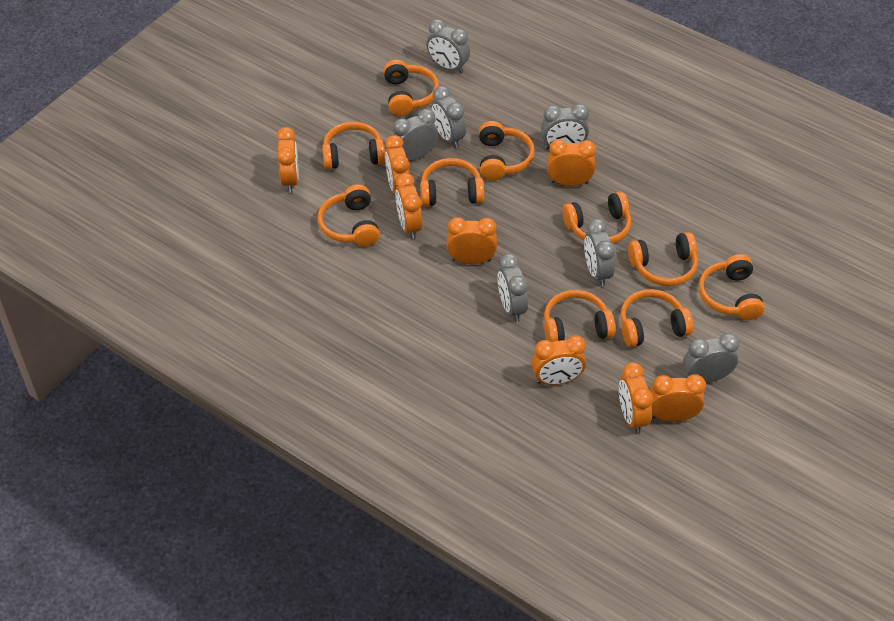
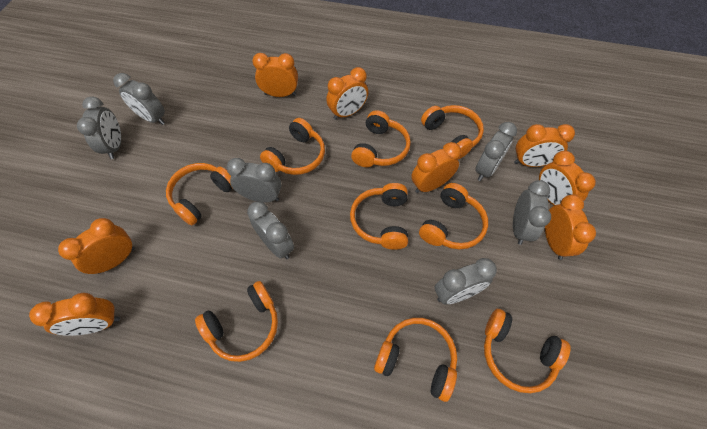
orange headphones: 10 -> 9

